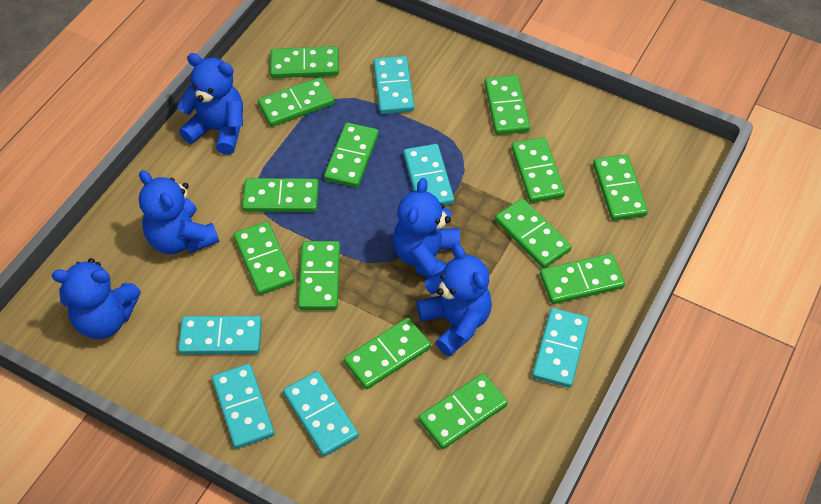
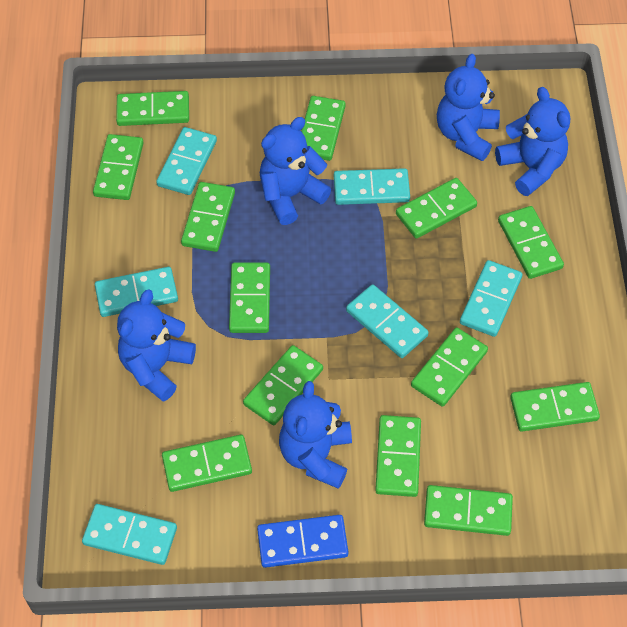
blue domino: 0 -> 1

